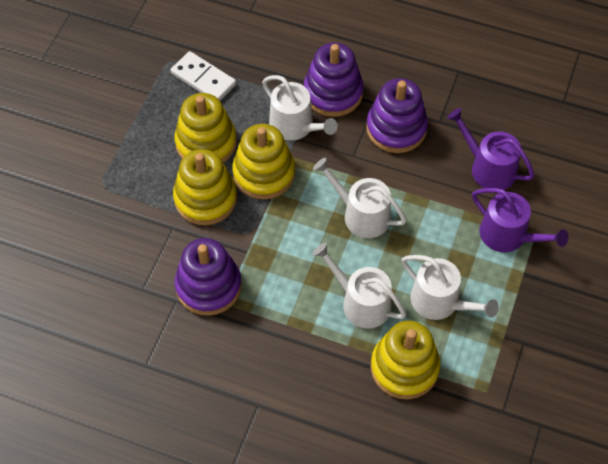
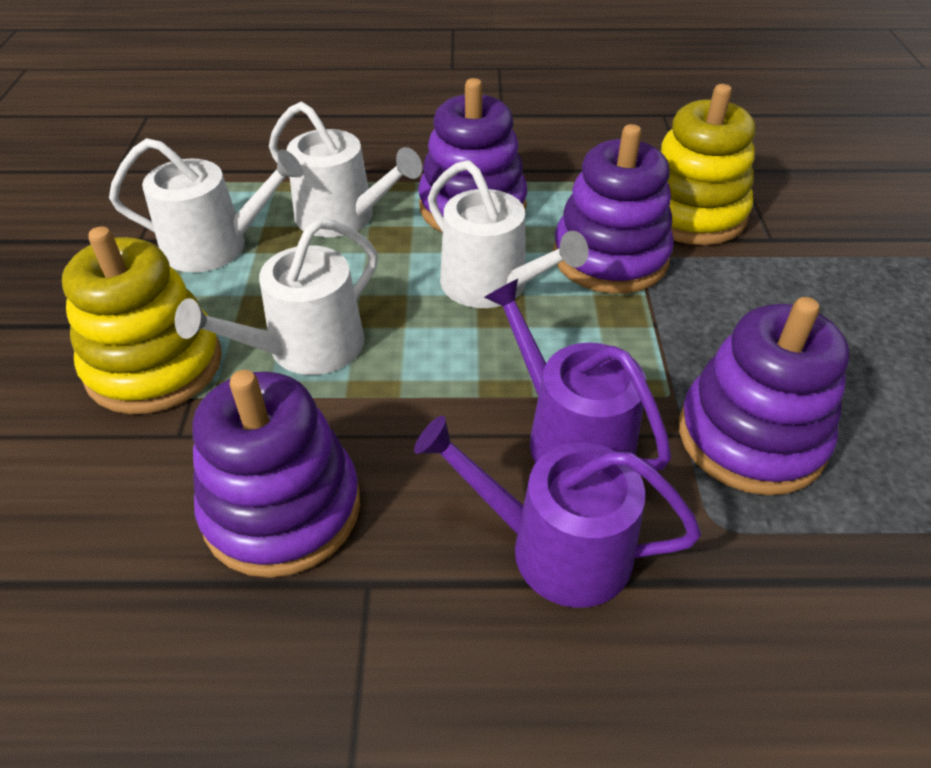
purple stacking toy: 3 -> 4
white domino: 1 -> 0
yellow stacking toy: 4 -> 2

